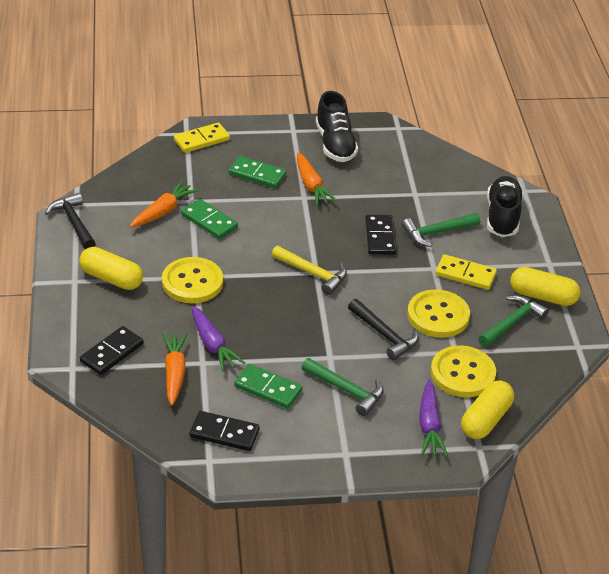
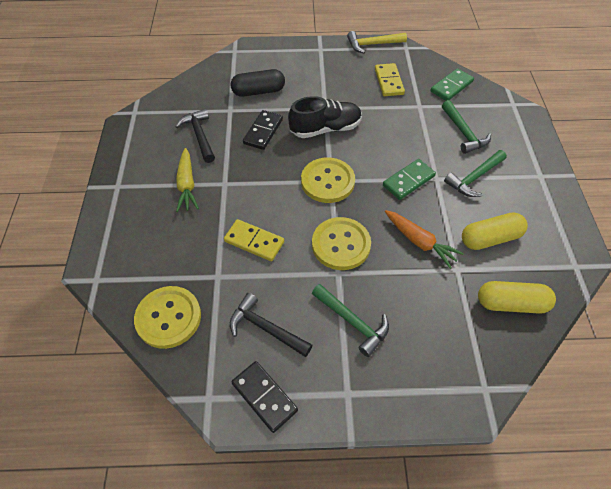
black capsule: 0 -> 1
black domino: 3 -> 2
black shoe: 2 -> 1
green domino: 3 -> 2
orange carrot: 3 -> 1
purple carrot: 2 -> 0
yellow capsule: 3 -> 2
yellow carrot: 0 -> 1

